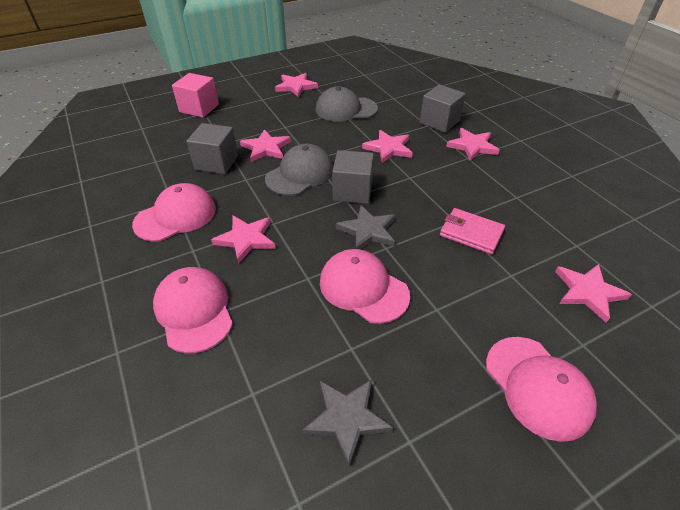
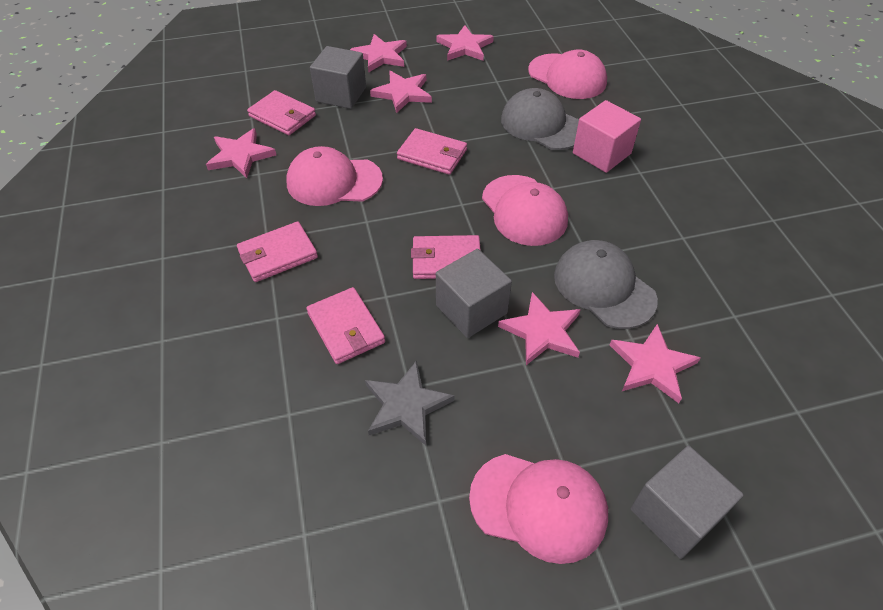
grey star: 2 -> 1
pink wallet: 1 -> 5

